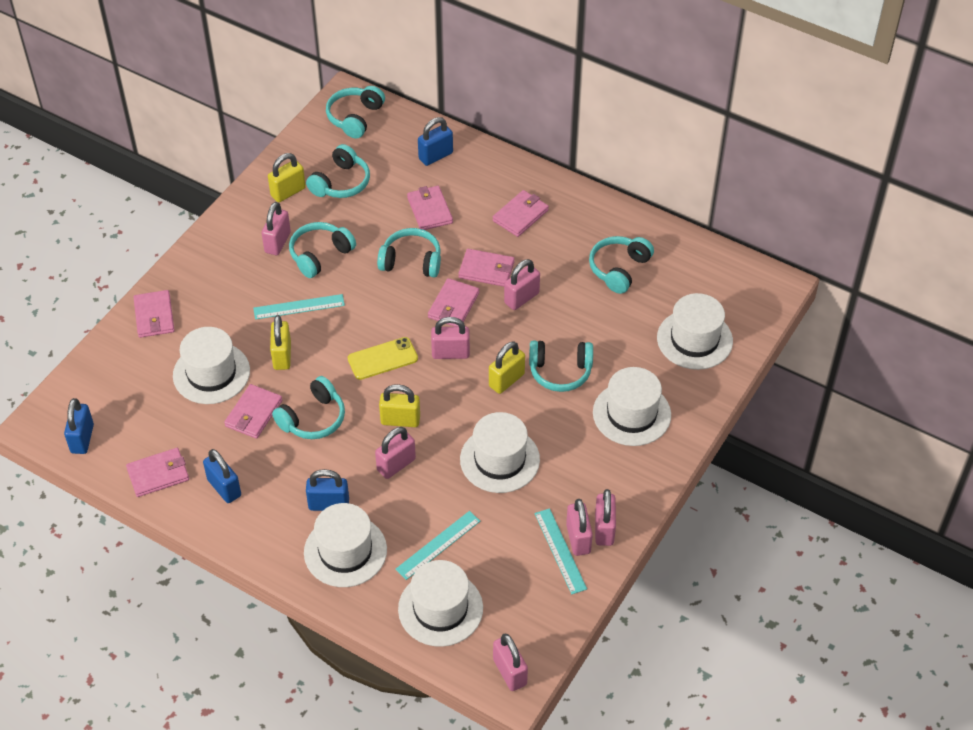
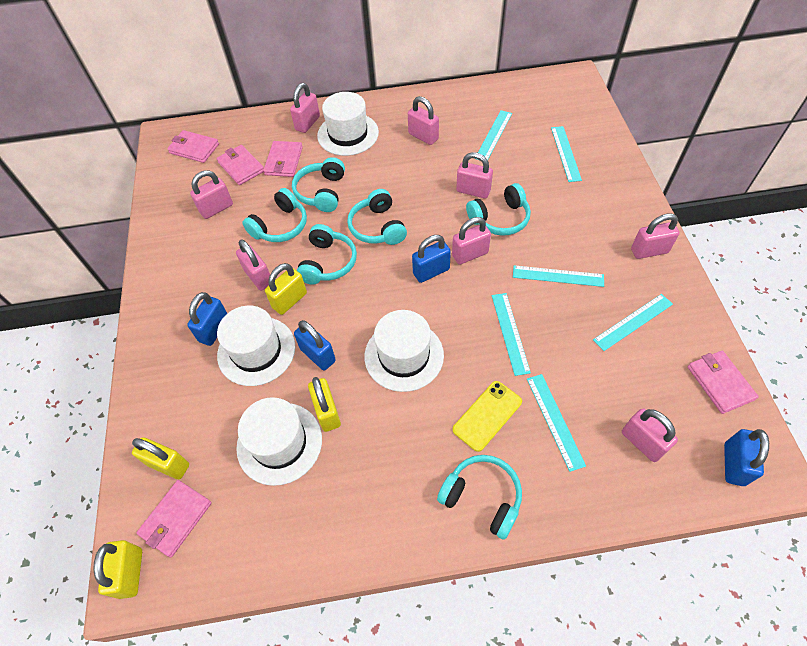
pink padlock: 7 -> 8
pink wallet: 7 -> 5
turquoise headphones: 7 -> 6
turquoise ruler: 3 -> 6
white hat: 6 -> 4

